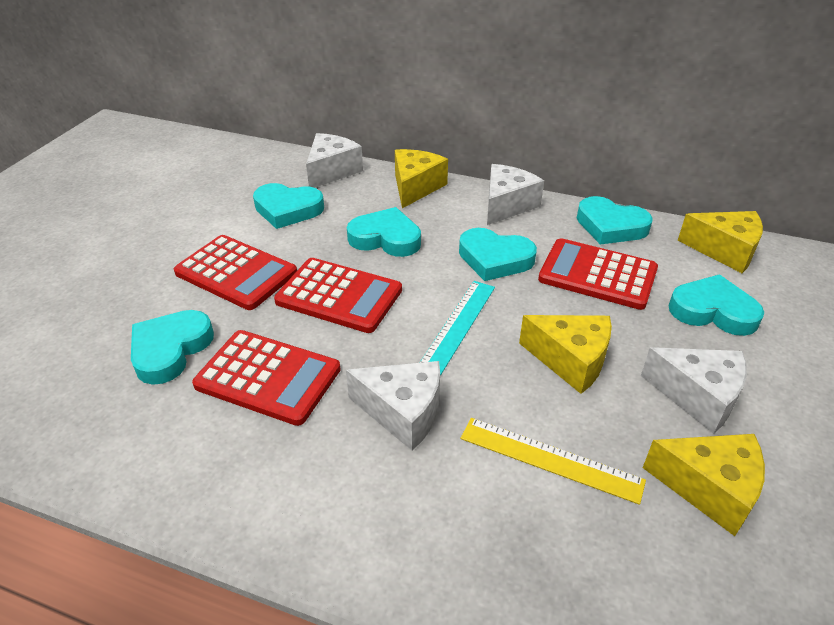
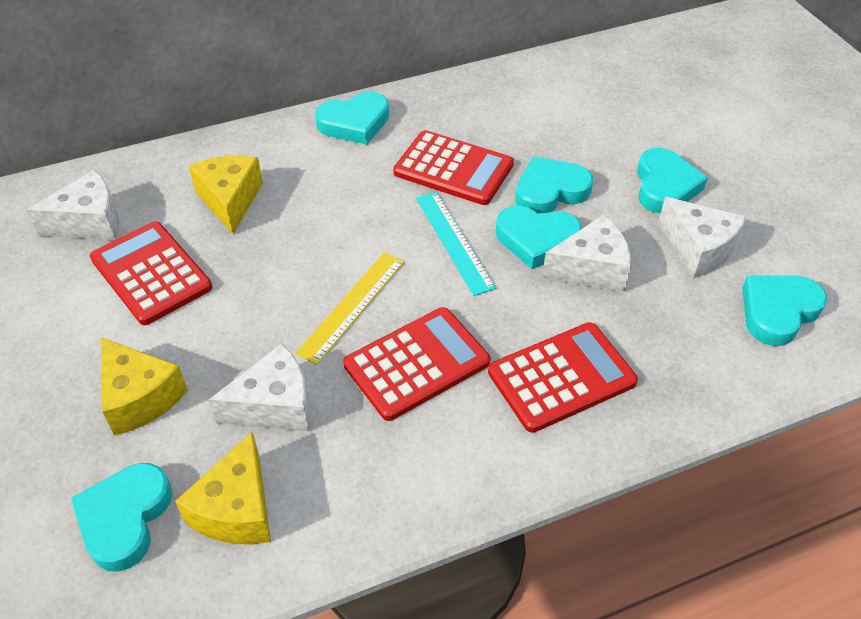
yellow cheese: 4 -> 3

